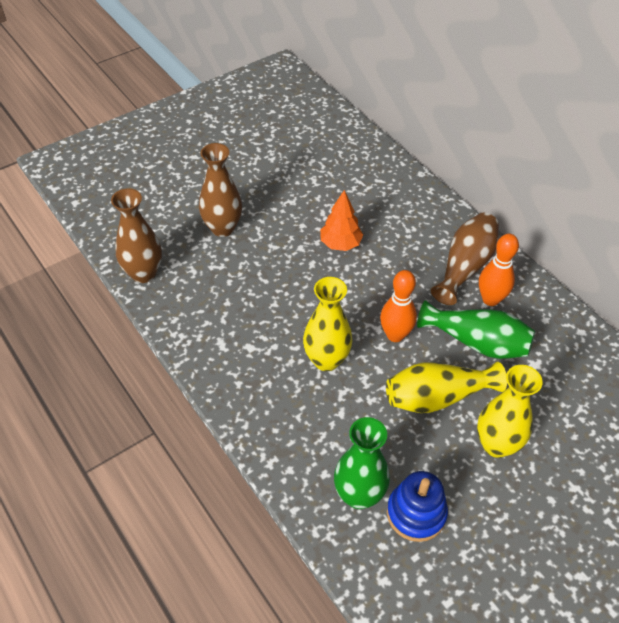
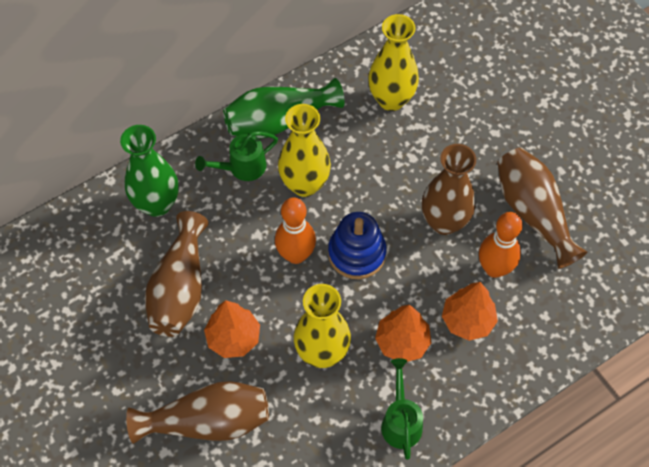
brown vase: 3 -> 4
green watering can: 0 -> 2
orange tree: 1 -> 3

